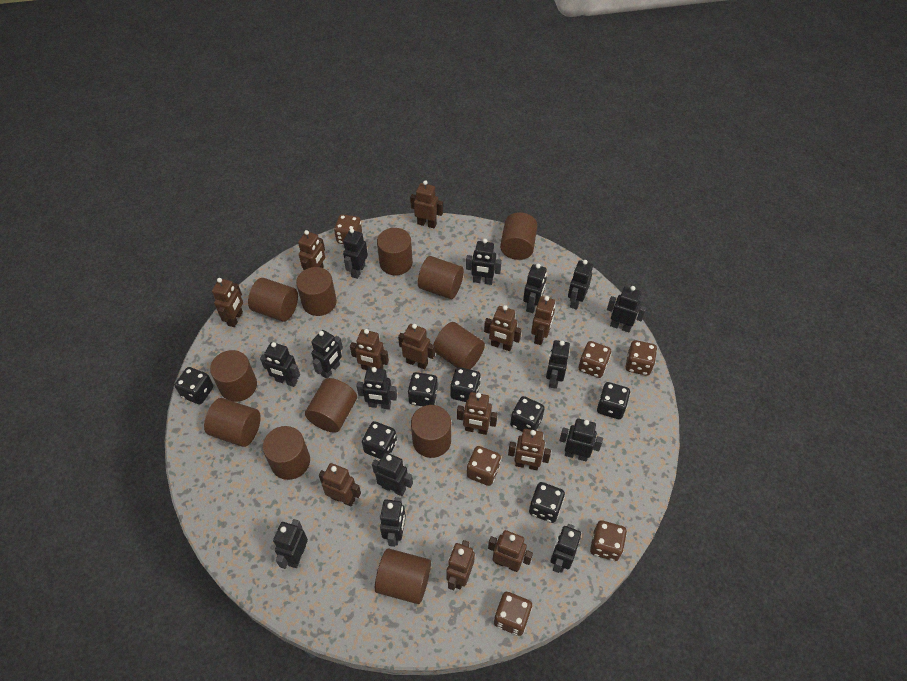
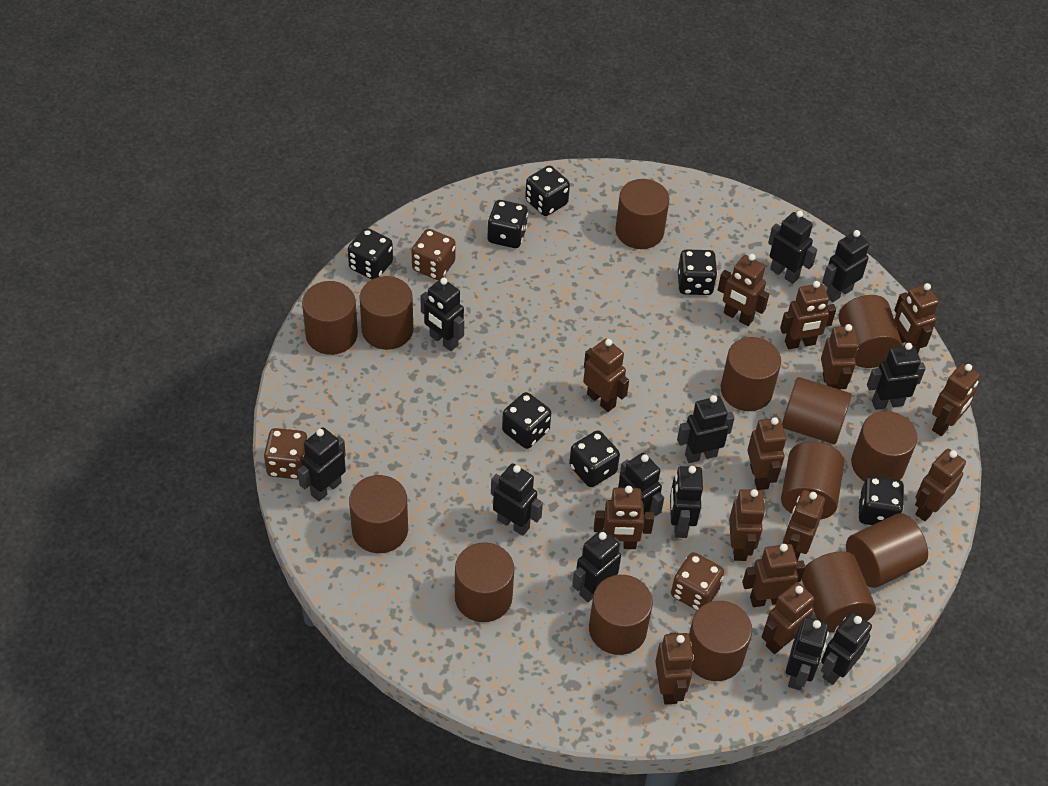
black robot: 14 -> 12
brown cylinder: 12 -> 14
brown dice: 6 -> 3
brown robot: 12 -> 14

